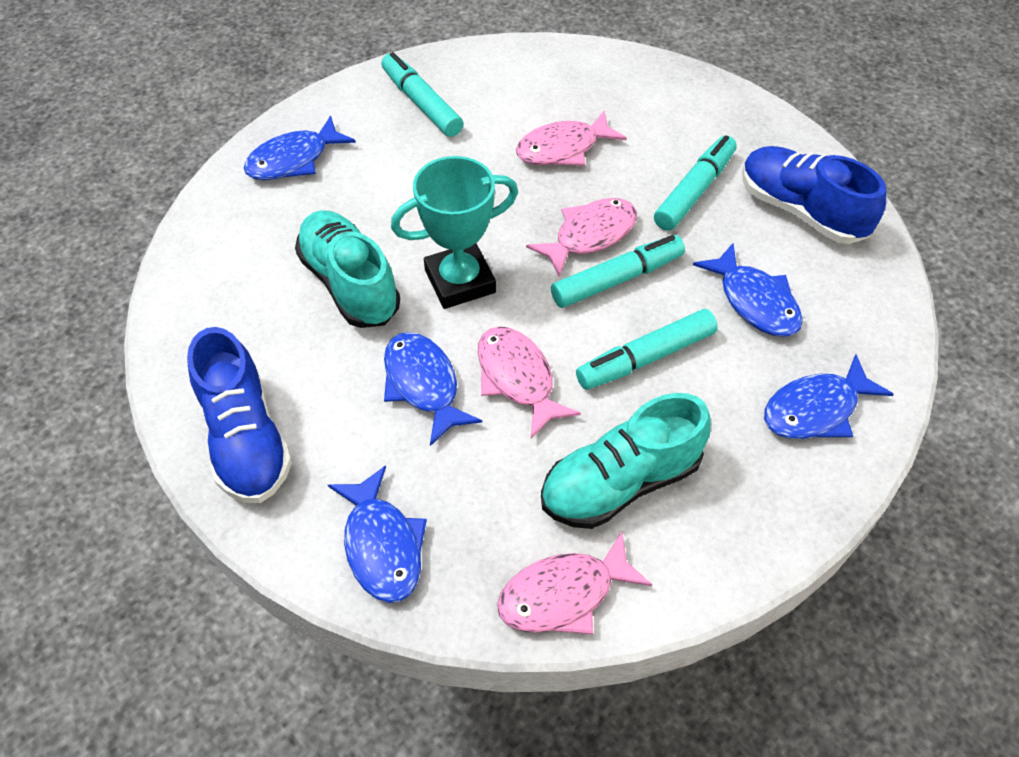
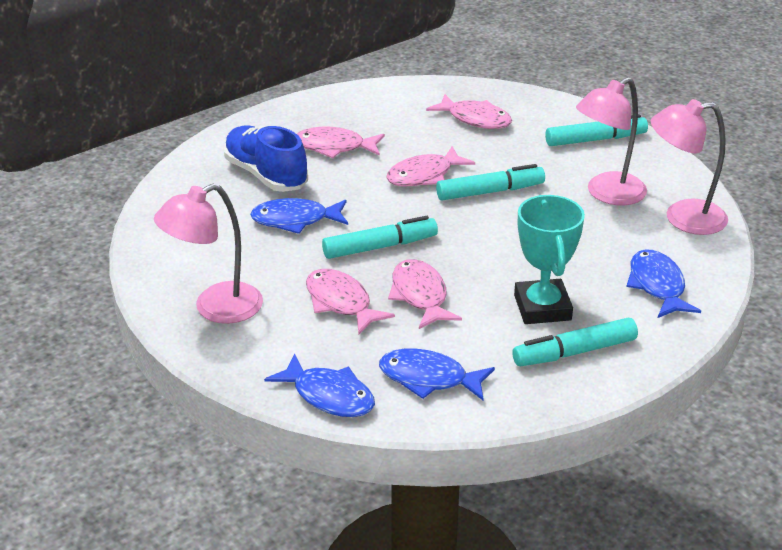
blue fish: 5 -> 4
blue shoe: 2 -> 1
pink fish: 4 -> 5
pink lamp: 0 -> 3
turquoise shoe: 2 -> 0

